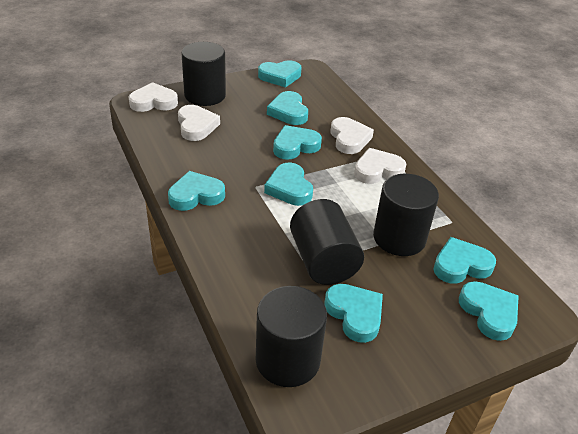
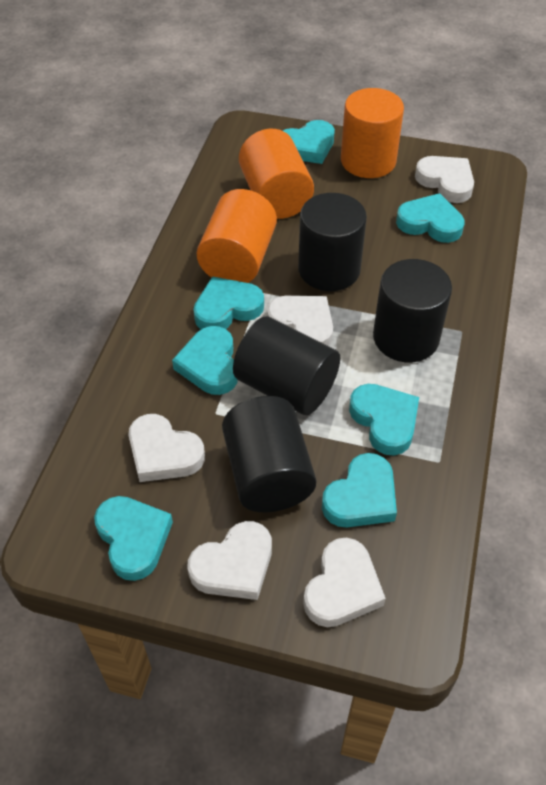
orange cylinder: 0 -> 3
turquoise heart: 8 -> 7
white heart: 4 -> 5

